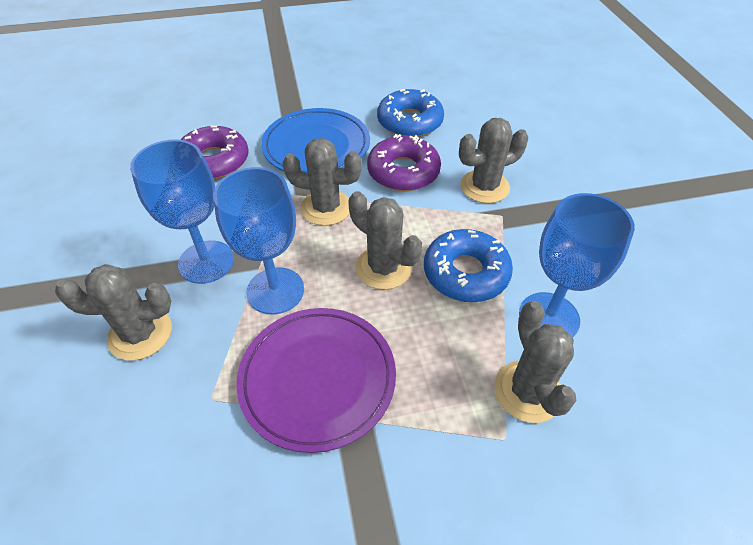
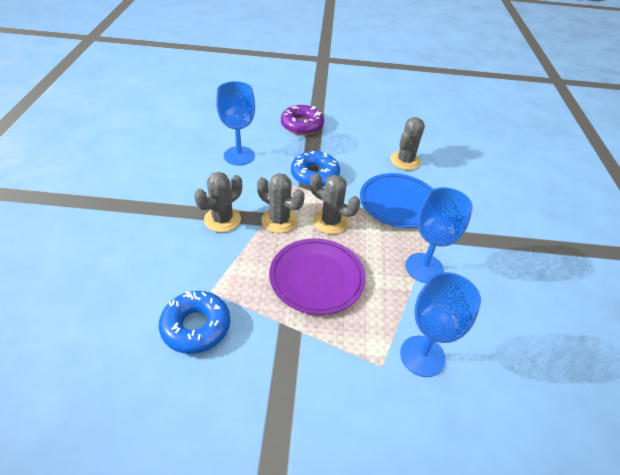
grey cactus: 5 -> 4
purple donut: 2 -> 1

